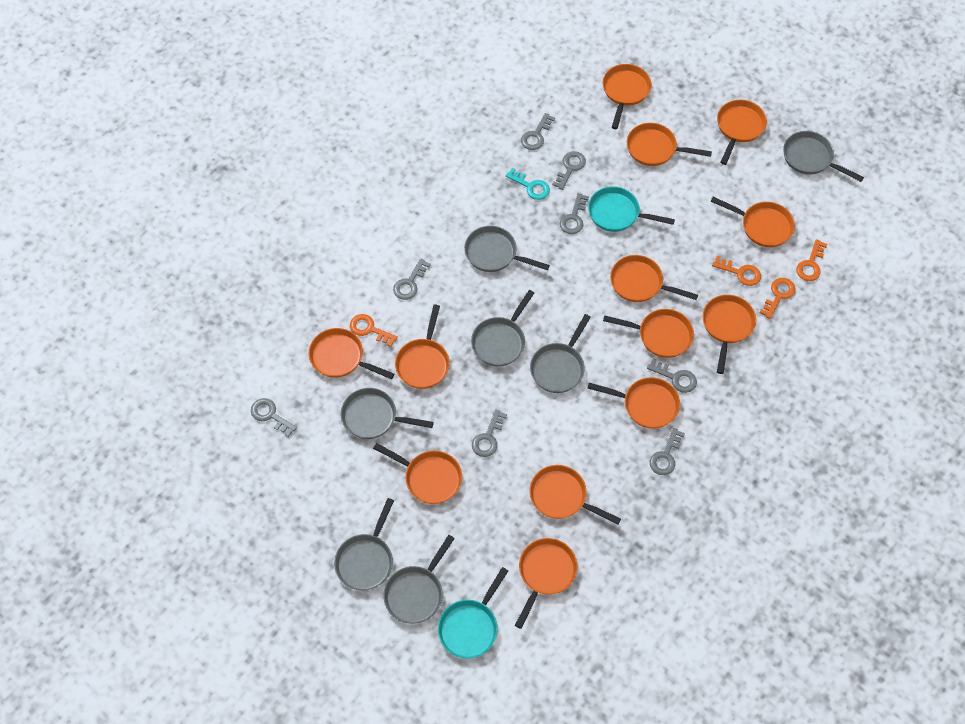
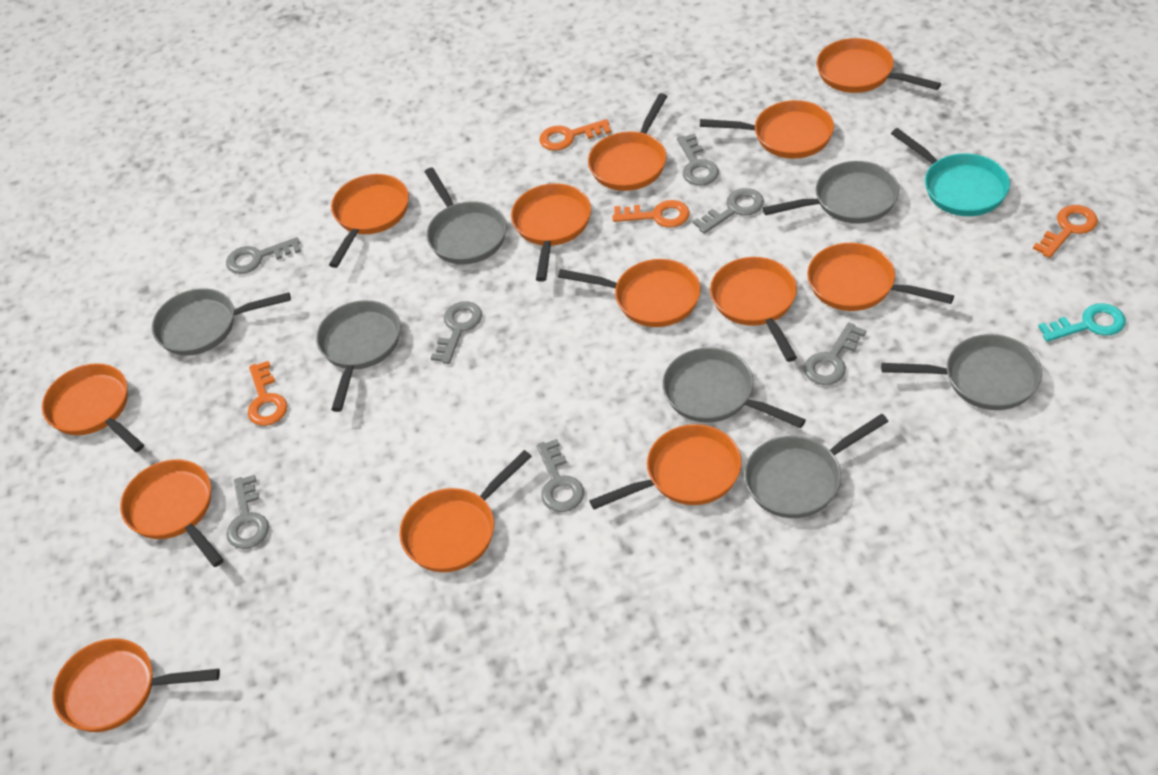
grey key: 8 -> 7
turquoise pan: 2 -> 1

